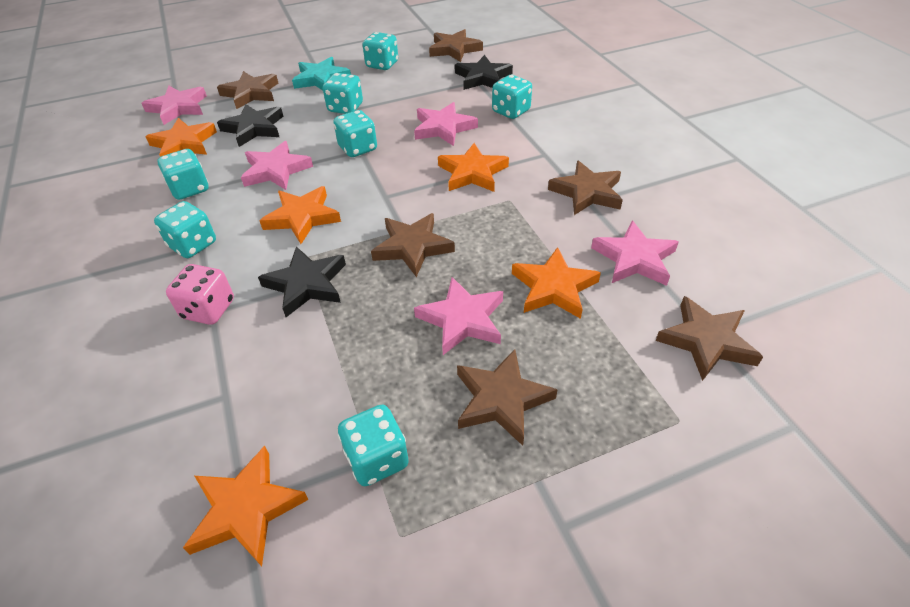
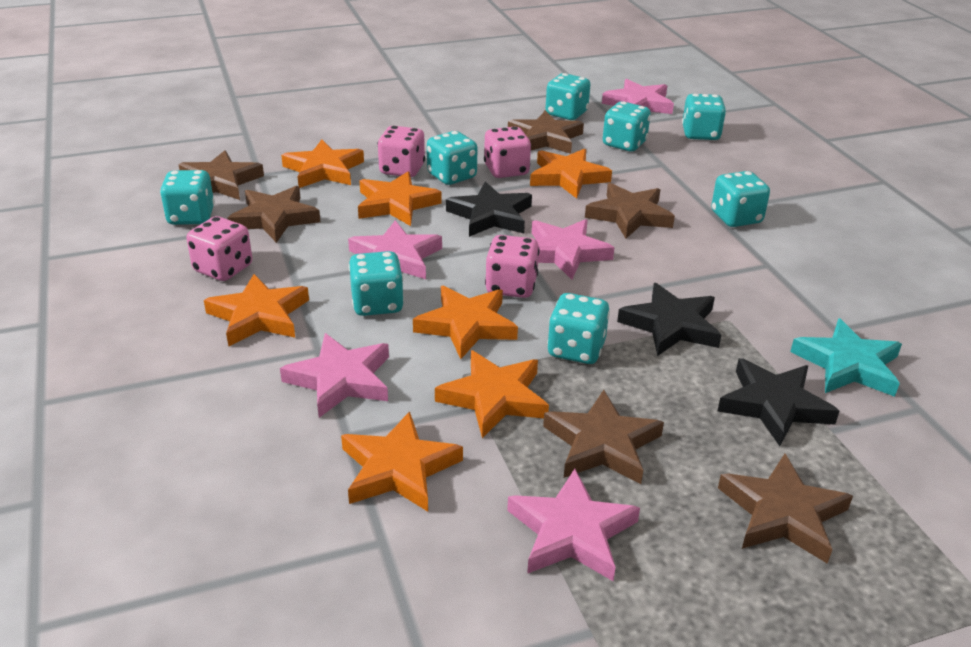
orange star: 5 -> 7
pink dice: 1 -> 4
turquoise dice: 7 -> 8

